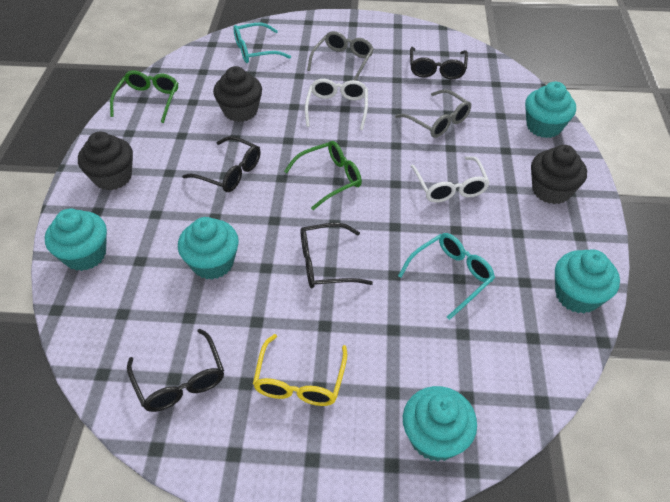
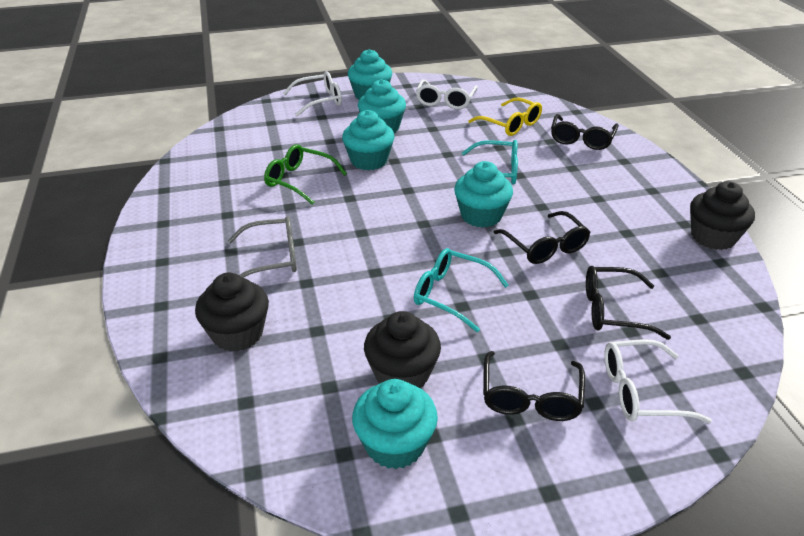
green glasses: 2 -> 1
grey glasses: 2 -> 1
white glasses: 2 -> 3

